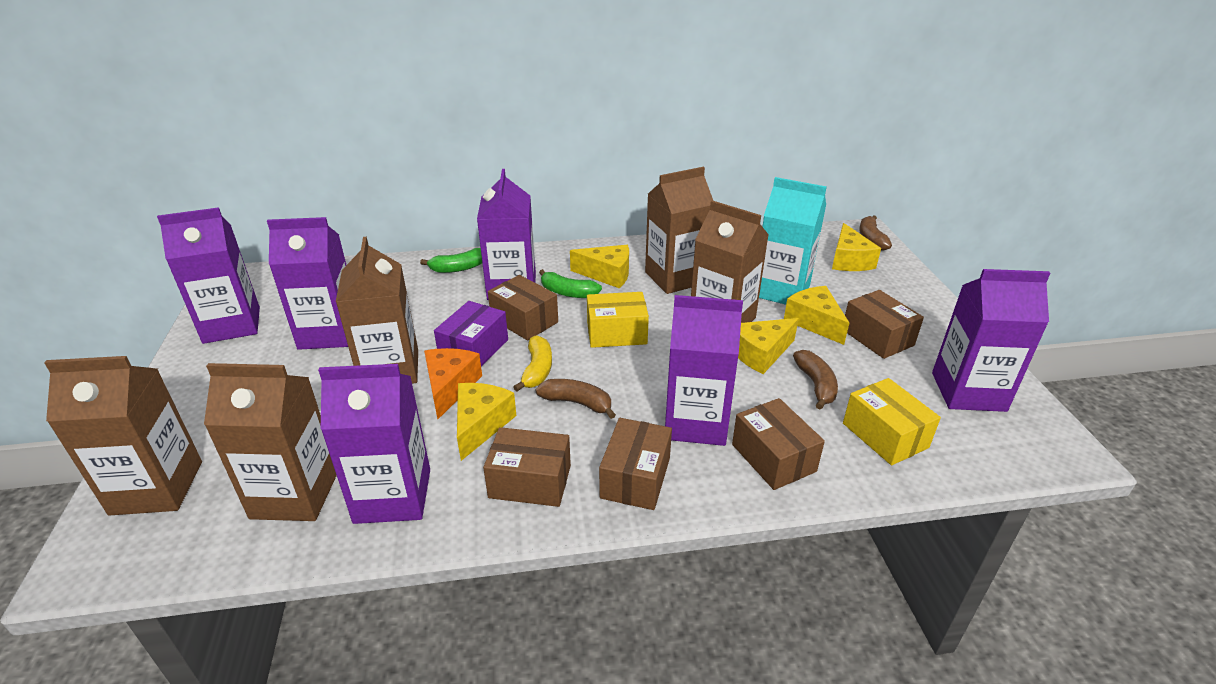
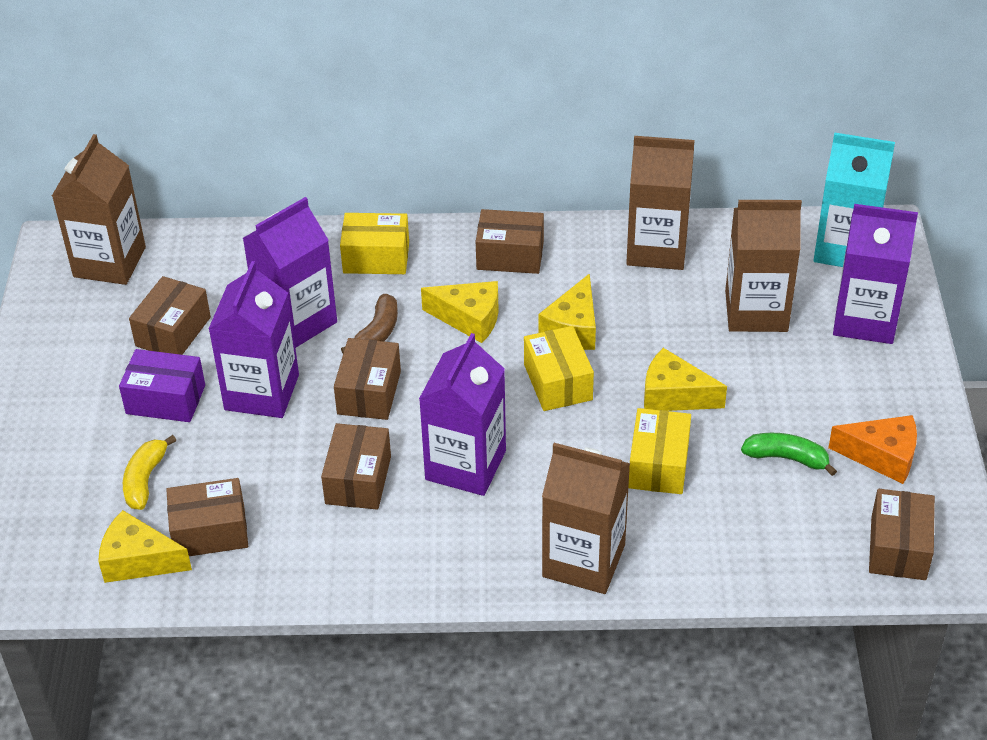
brown banana: 3 -> 1
brown box: 5 -> 6
brown carton: 5 -> 4
green banana: 2 -> 1
purple carton: 6 -> 4
yellow box: 2 -> 3
yellow cheese: 5 -> 4

